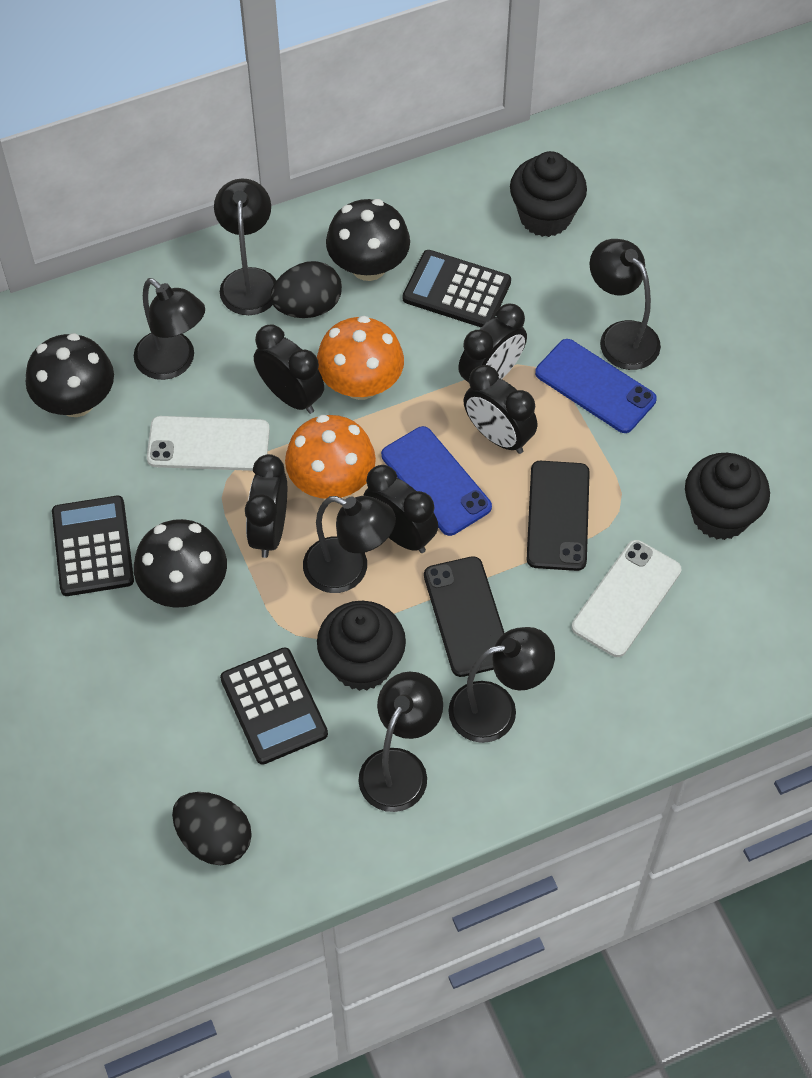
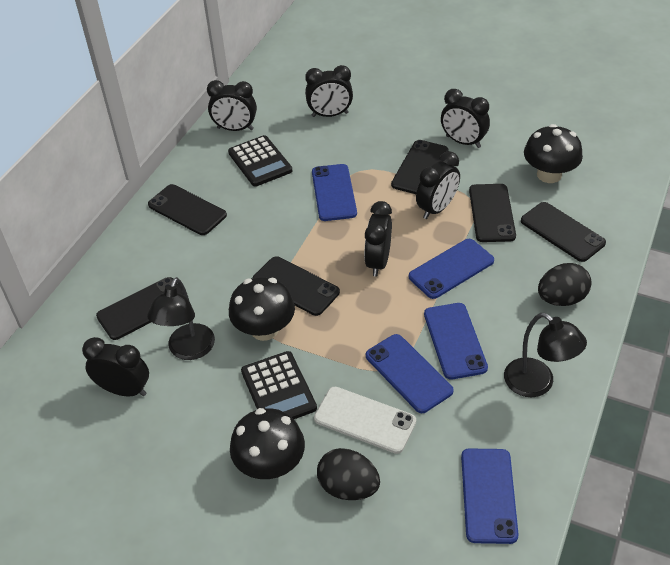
black calculator: 3 -> 2
black clock: 5 -> 6
black cupcake: 3 -> 0
black lamp: 6 -> 2
black phone: 2 -> 6
blue phone: 2 -> 5
orange mushroom: 2 -> 0
white phone: 2 -> 1

